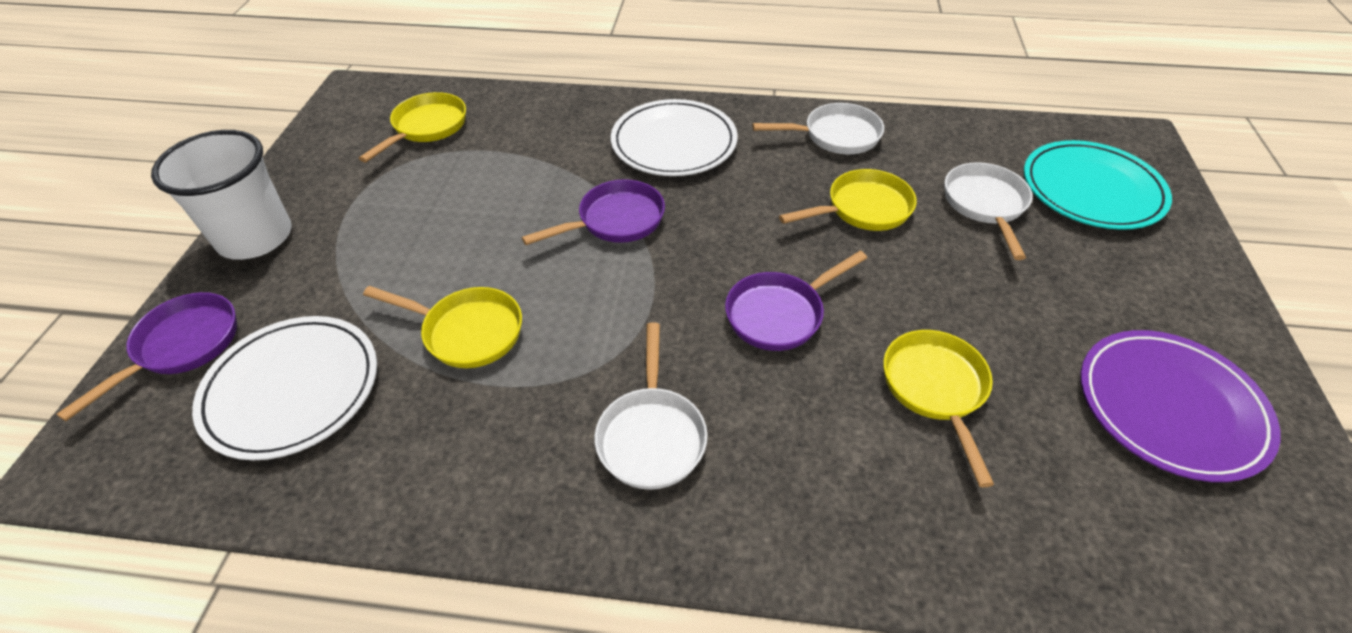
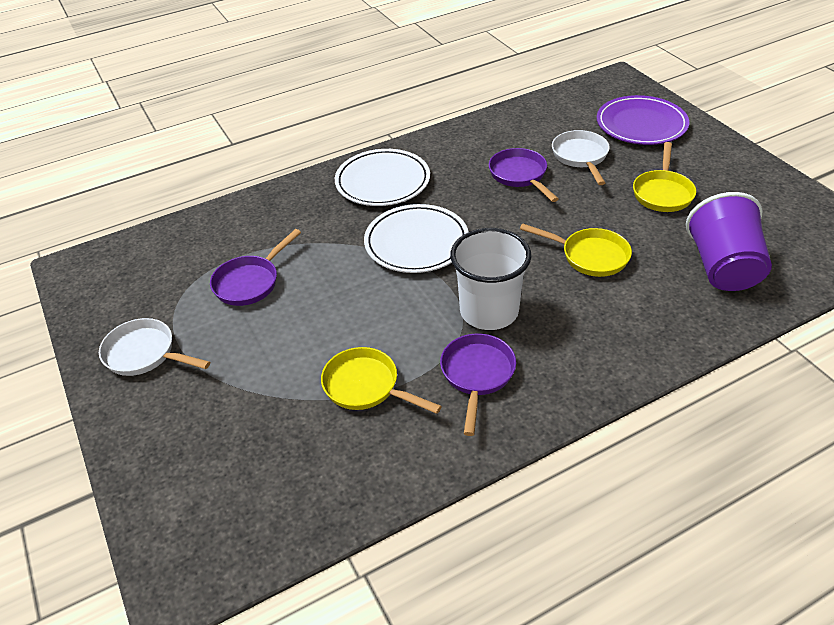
purple cup: 0 -> 1
turquoise plate: 1 -> 0
white pan: 3 -> 2
yellow pan: 4 -> 3

